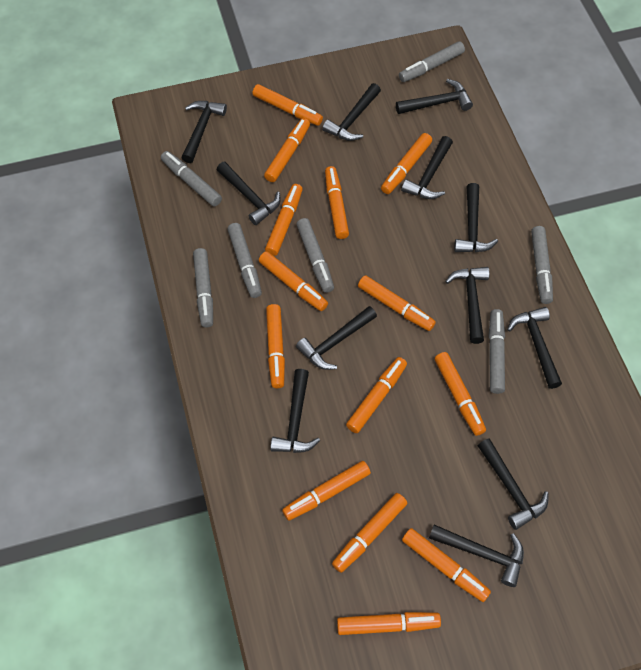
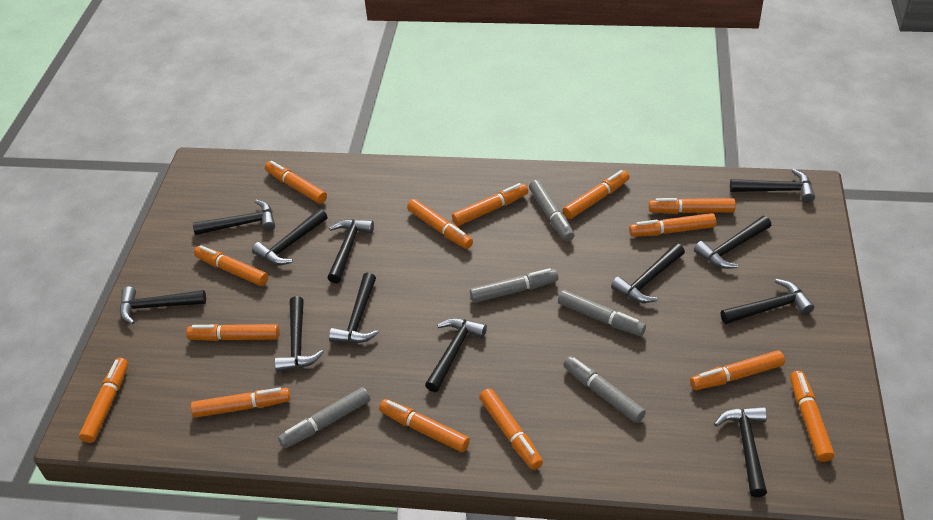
grey marker: 7 -> 5

